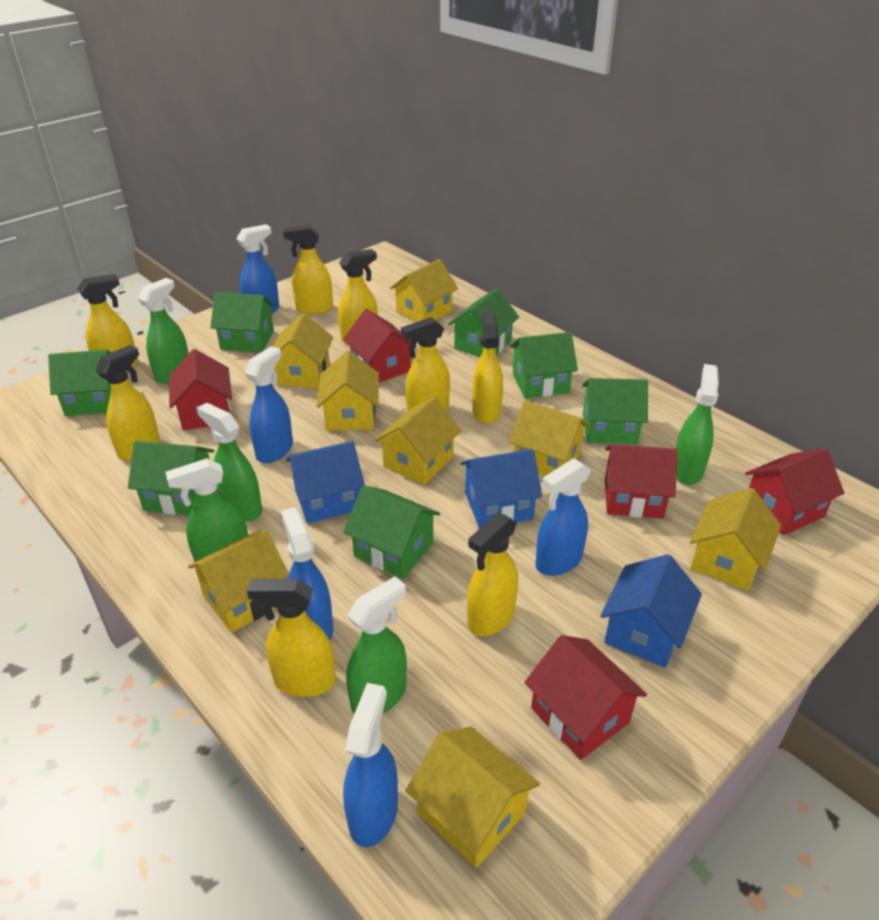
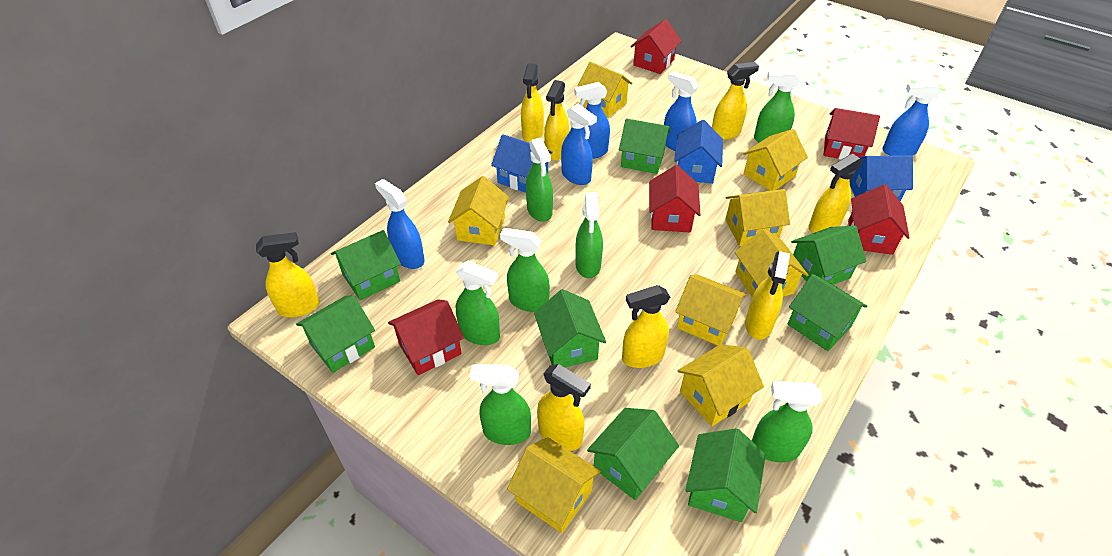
green house: 7 -> 8
green spray bottle: 5 -> 7

